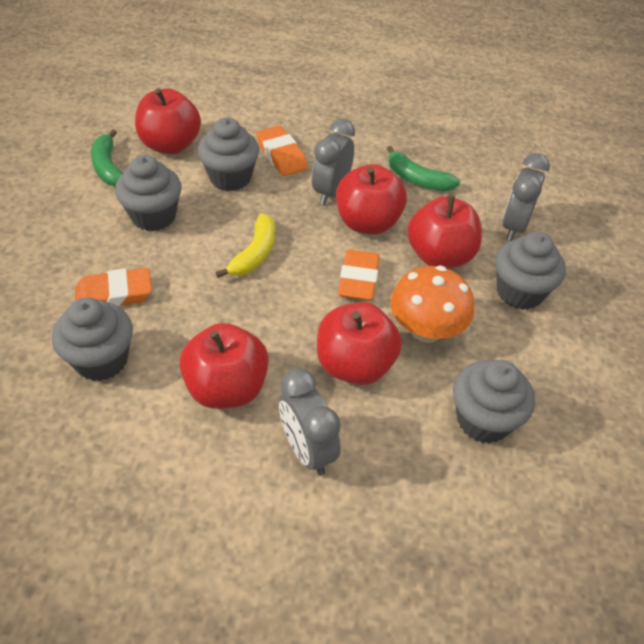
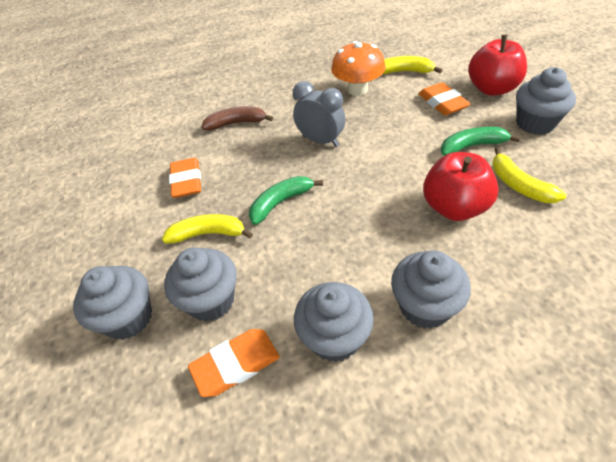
brown banana: 0 -> 1
grey clock: 3 -> 1
red apple: 5 -> 2
yellow banana: 1 -> 3

